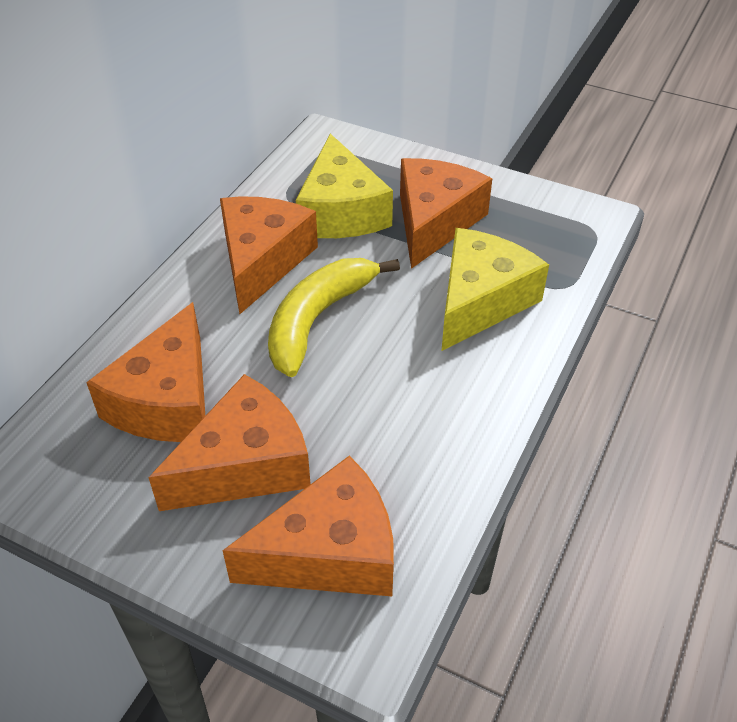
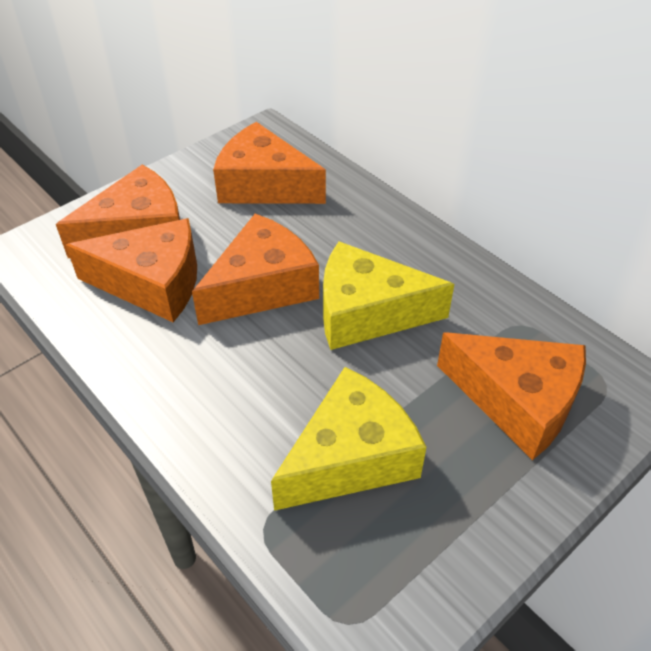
yellow banana: 1 -> 0

